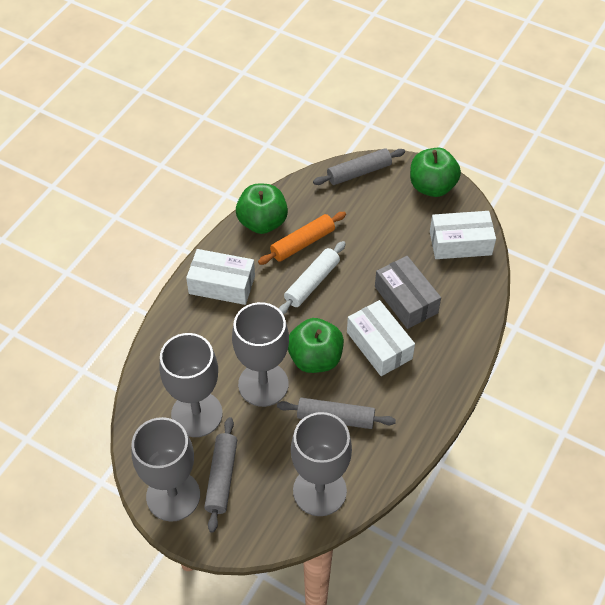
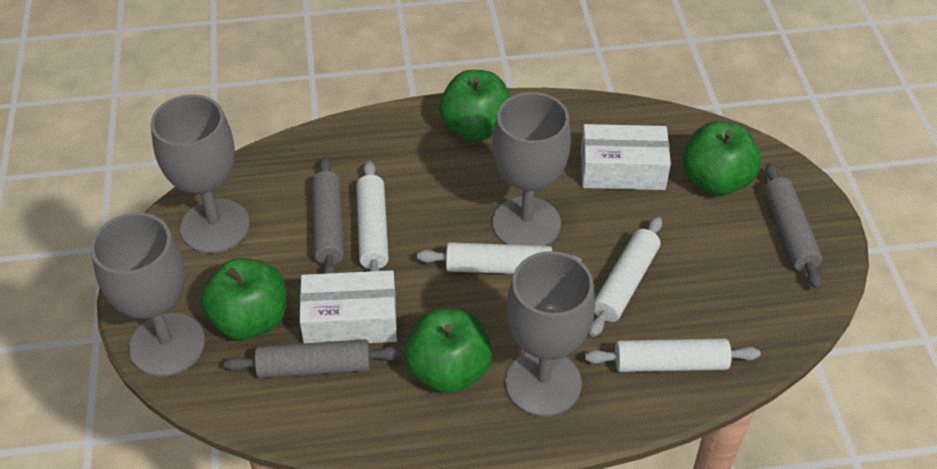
green apple: 3 -> 4
grey box: 1 -> 0
orange rolling pin: 1 -> 0
white box: 3 -> 2
white rolling pin: 1 -> 4

